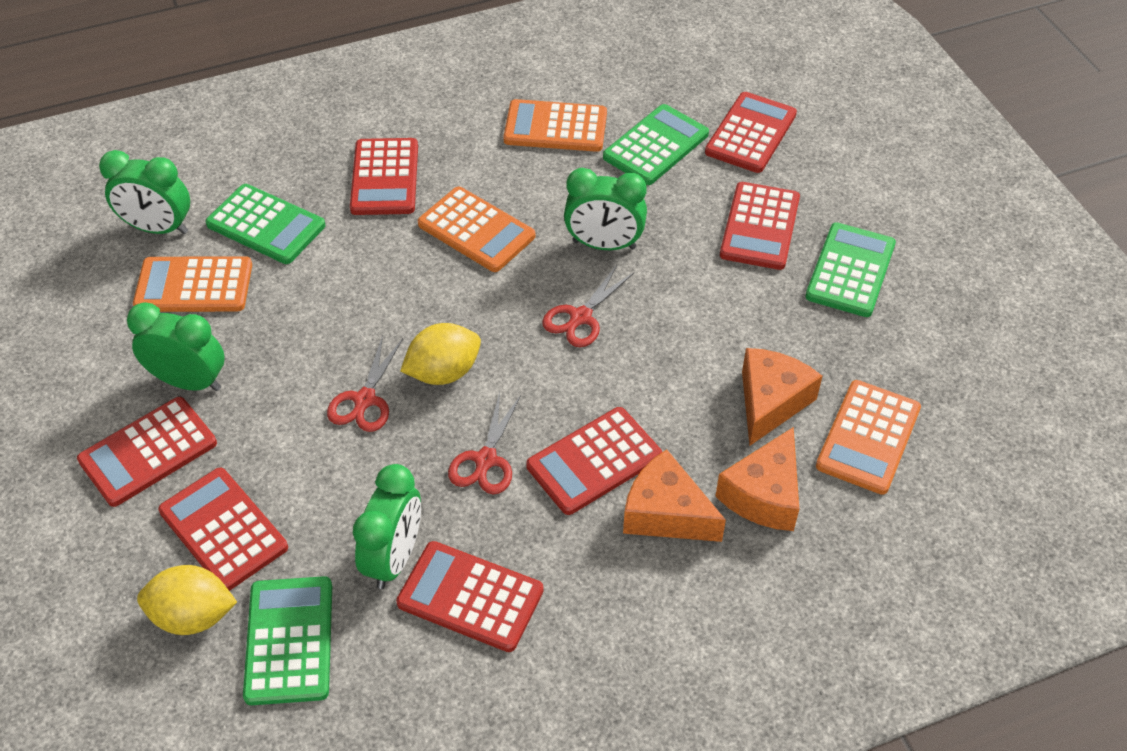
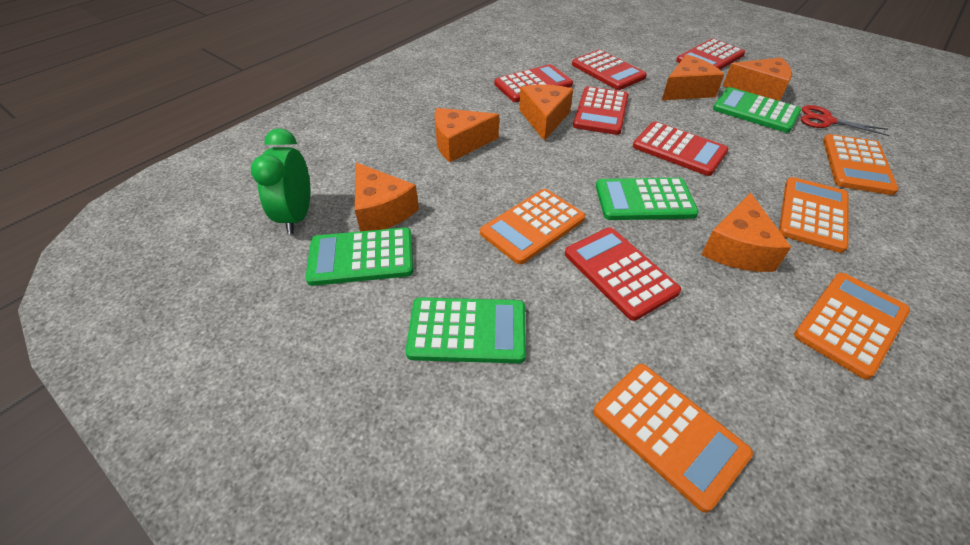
green clock: 4 -> 1
orange calculator: 4 -> 5
orange cheese: 3 -> 6
red calculator: 7 -> 6
red scissors: 3 -> 1
yellow lemon: 2 -> 0

